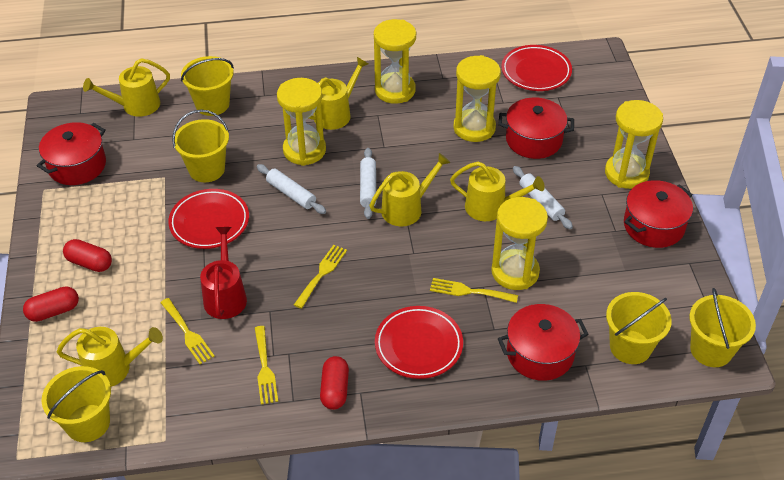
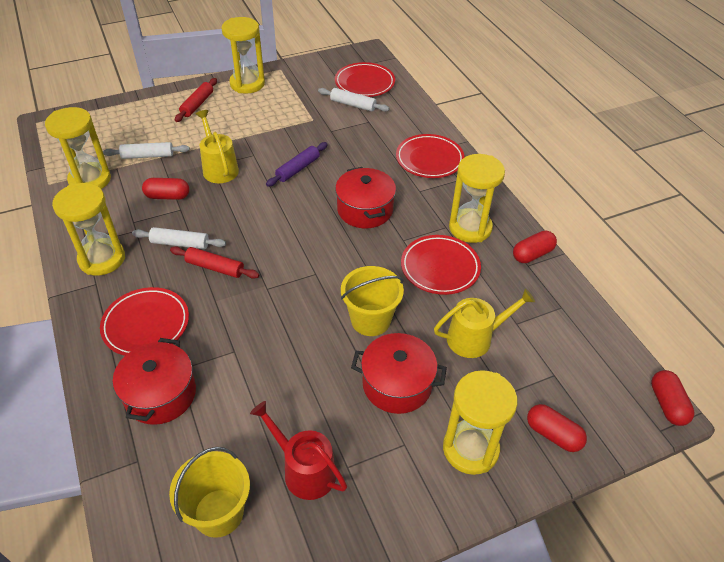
purple rolling pin: 0 -> 1
red capsule: 3 -> 4
red plate: 3 -> 4
red pot: 4 -> 3
red rolling pin: 0 -> 2
yellow bucket: 5 -> 2
yellow fork: 4 -> 0
yellow watering can: 5 -> 2

